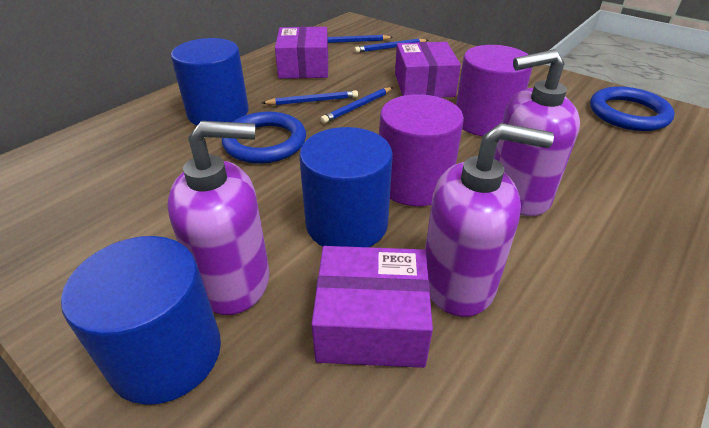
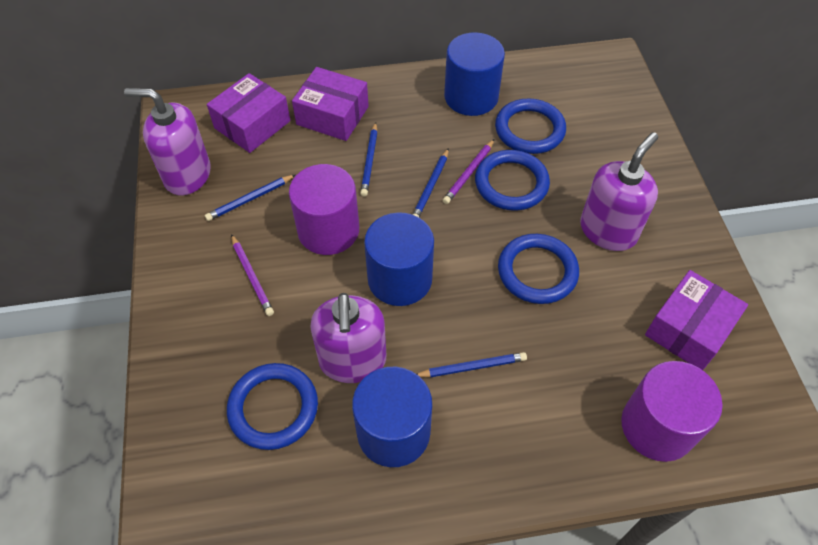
blue ring: 2 -> 4
purple pencil: 0 -> 2

